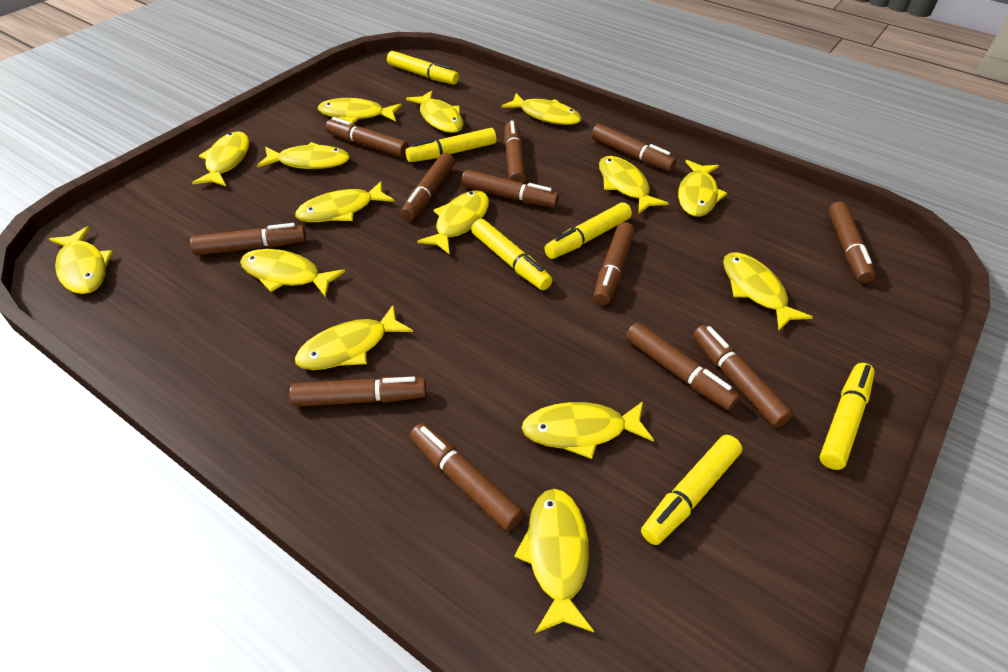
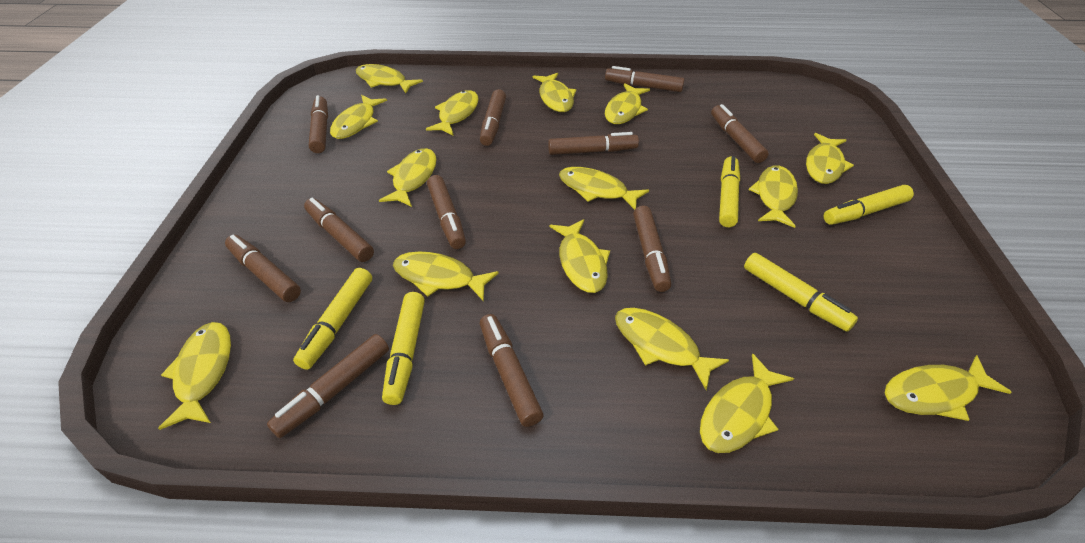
brown marker: 12 -> 11
yellow marker: 6 -> 5

